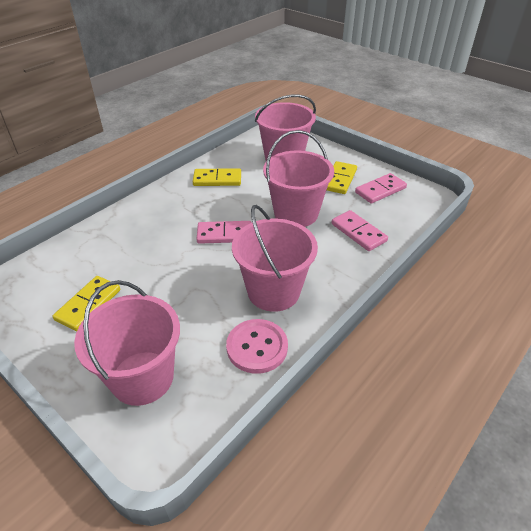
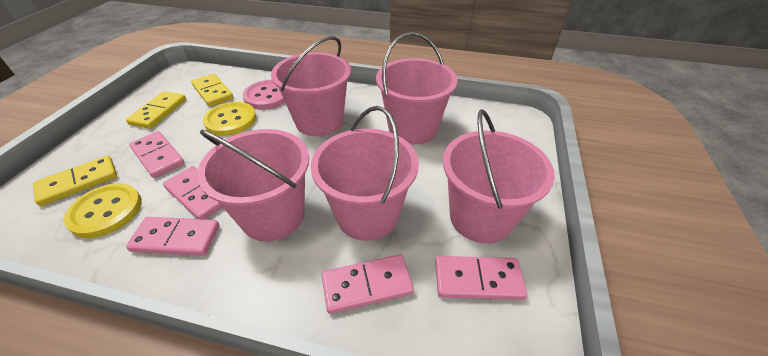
pink bucket: 4 -> 5
pink domino: 3 -> 5
yellow button: 0 -> 2

